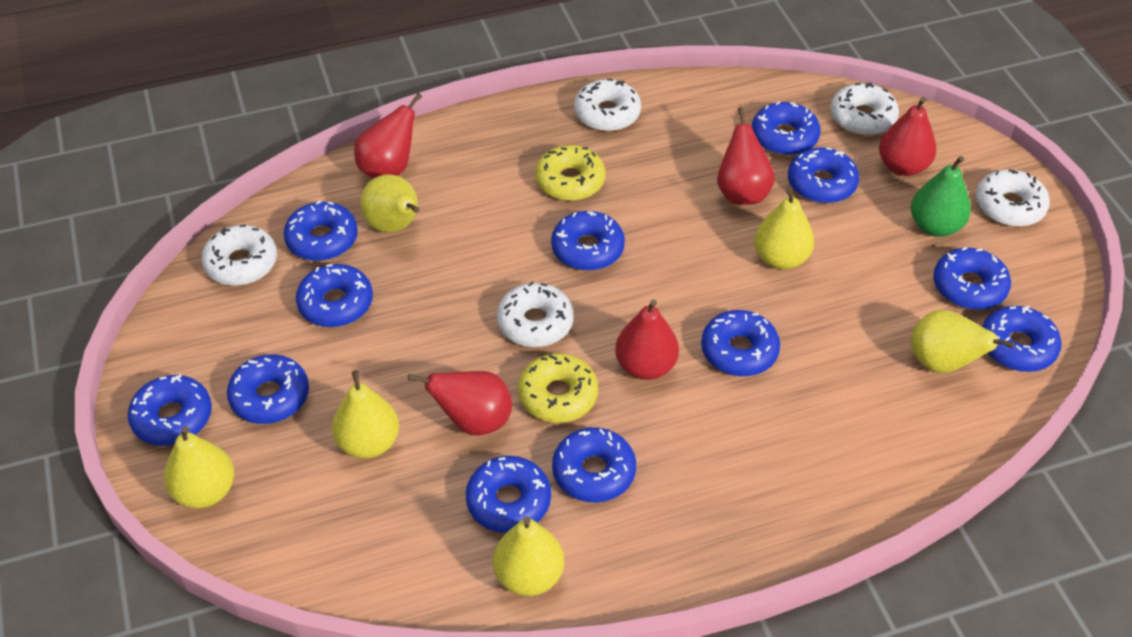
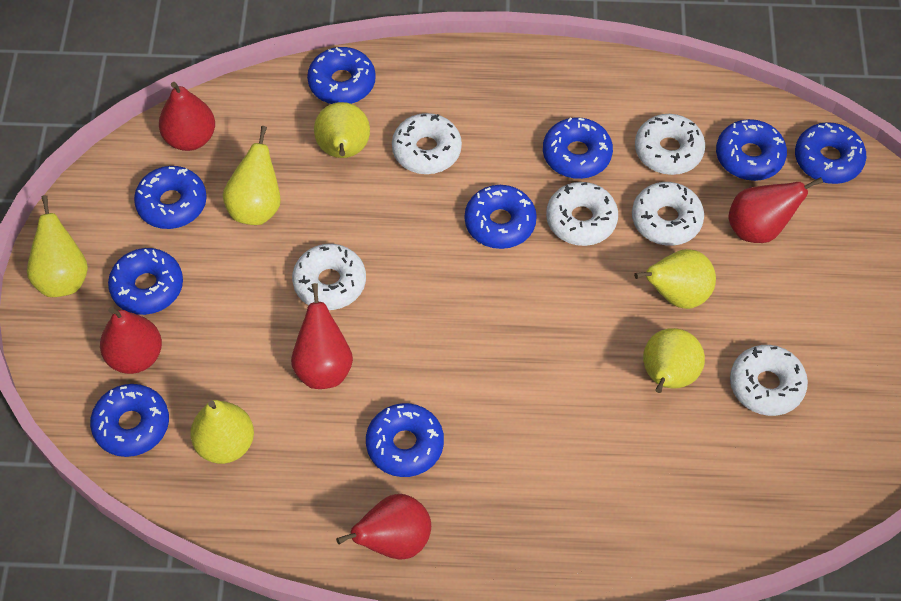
blue donut: 12 -> 9
green pear: 1 -> 0
white donut: 5 -> 6
yellow donut: 2 -> 0

